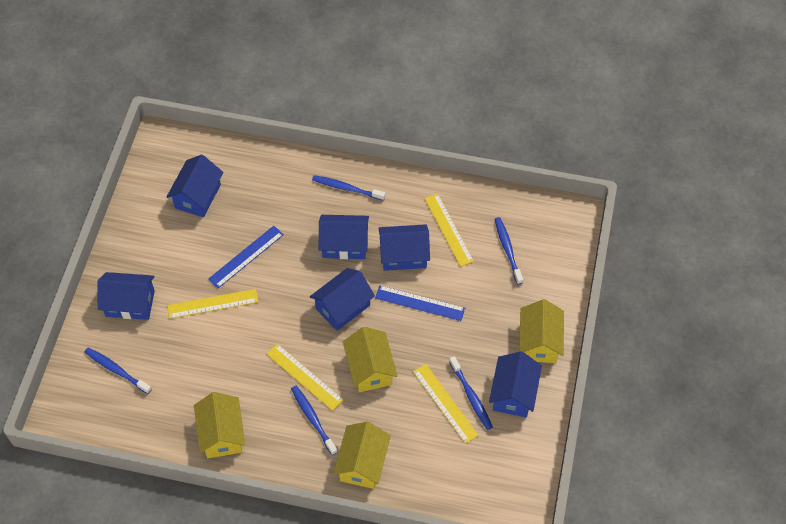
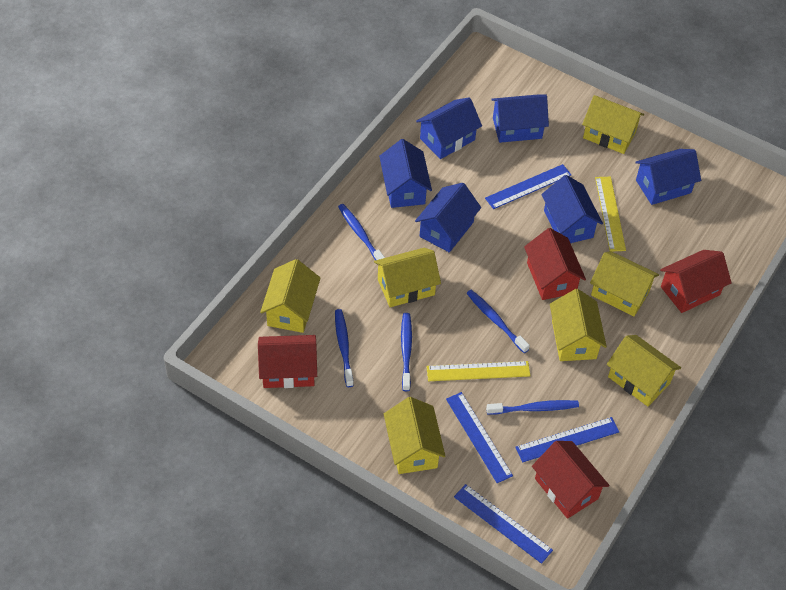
blue ruler: 2 -> 4
red house: 0 -> 4
yellow house: 4 -> 7
yellow ruler: 4 -> 2

